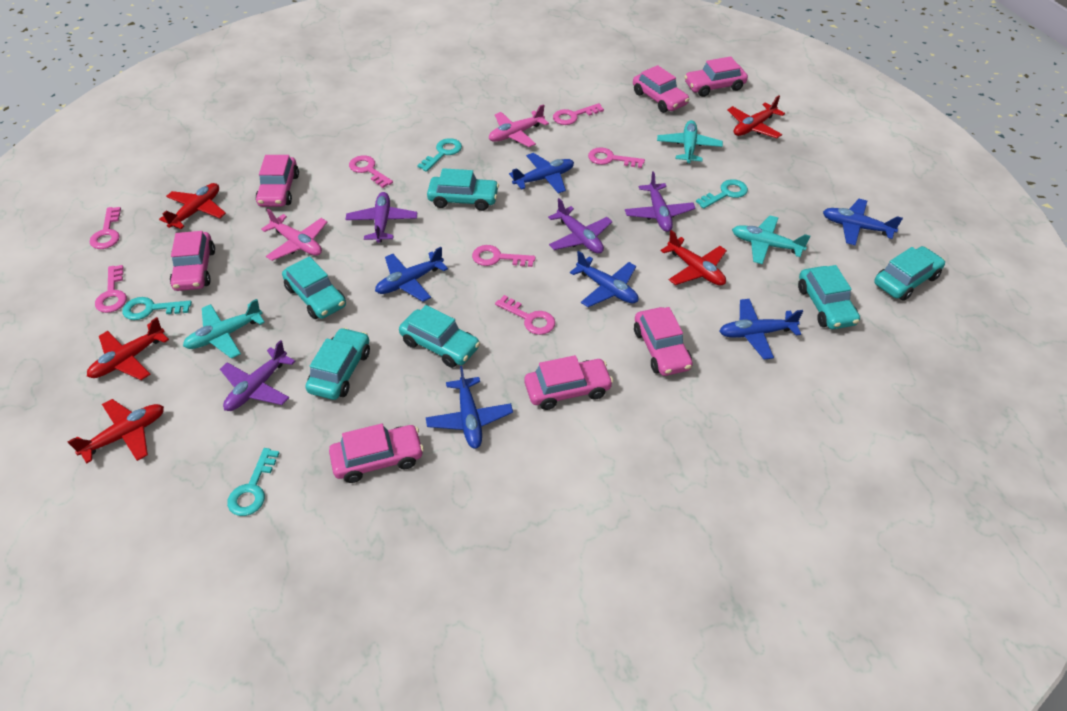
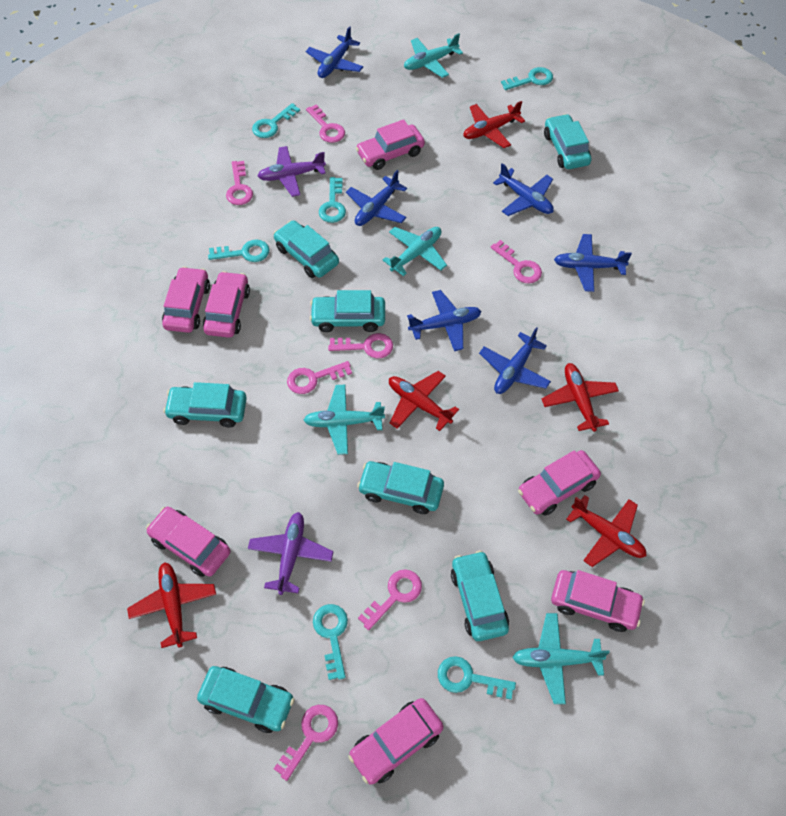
pink plane: 2 -> 0
purple plane: 4 -> 2
turquoise car: 6 -> 7
turquoise key: 4 -> 6
turquoise plane: 3 -> 4

